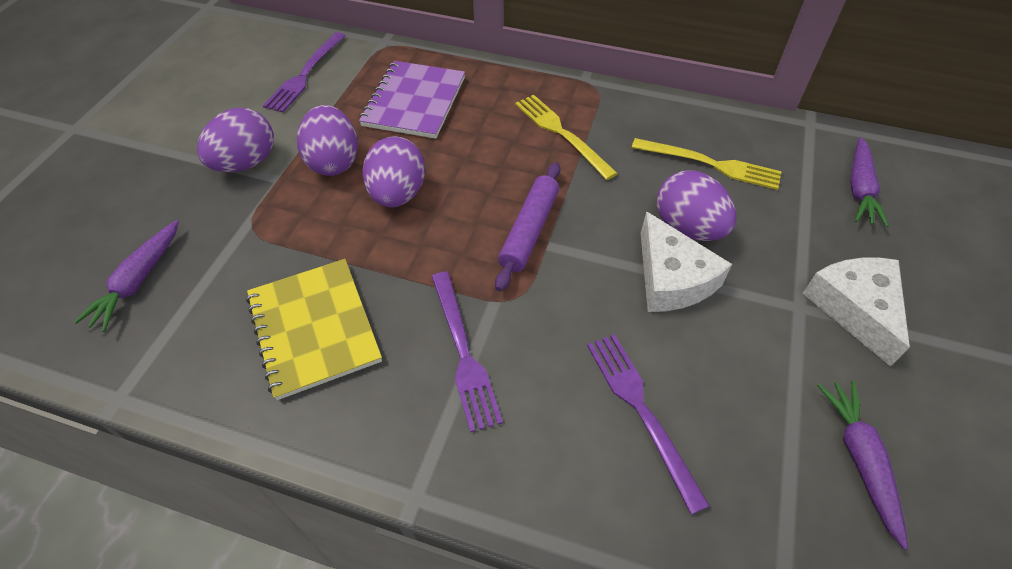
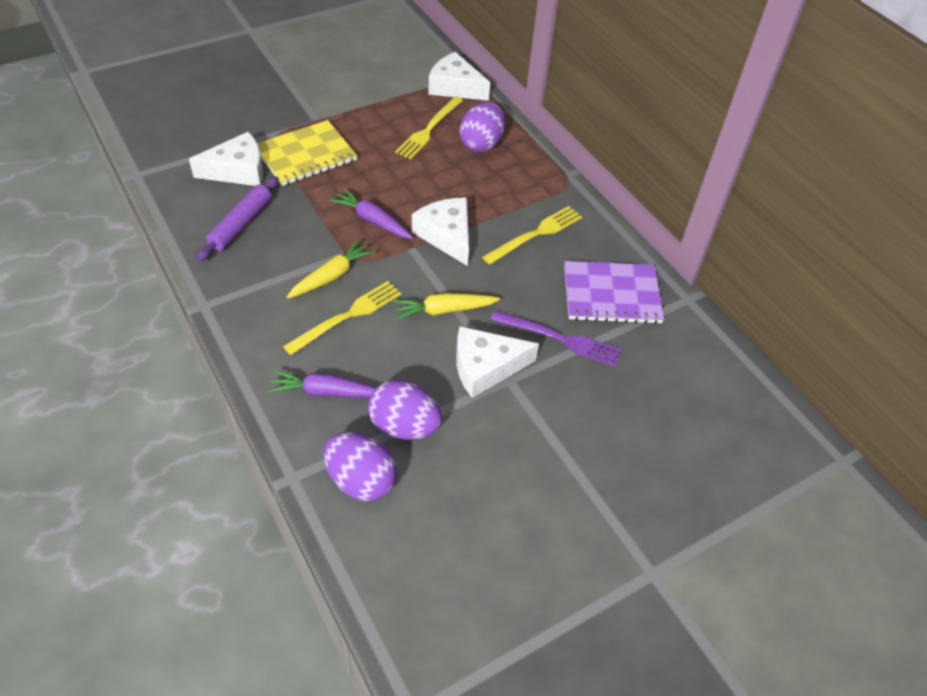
purple carrot: 3 -> 2
purple egg: 4 -> 3
purple fork: 3 -> 1
white cheese: 2 -> 4
yellow carrot: 0 -> 2
yellow fork: 2 -> 3

